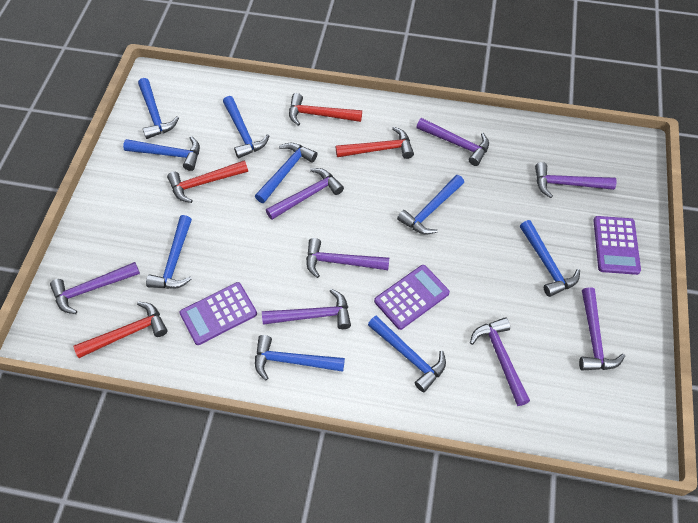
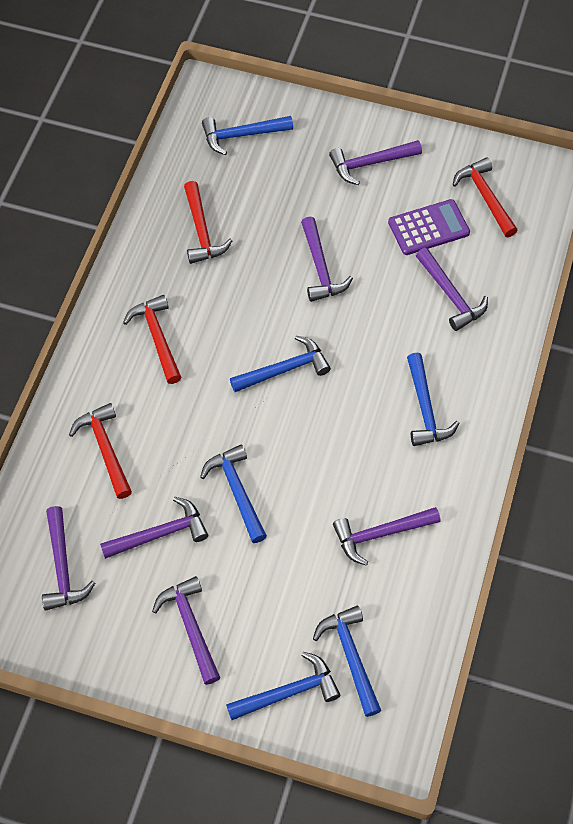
blue hammer: 9 -> 6
purple calculator: 3 -> 1
purple hammer: 8 -> 7

